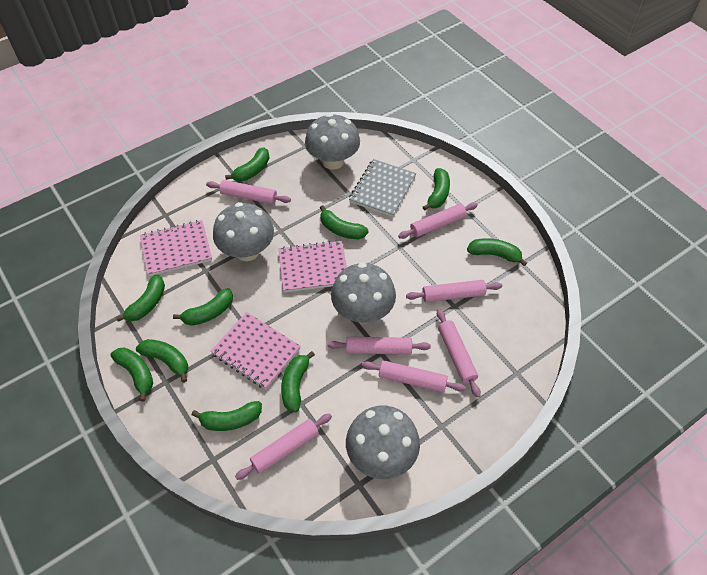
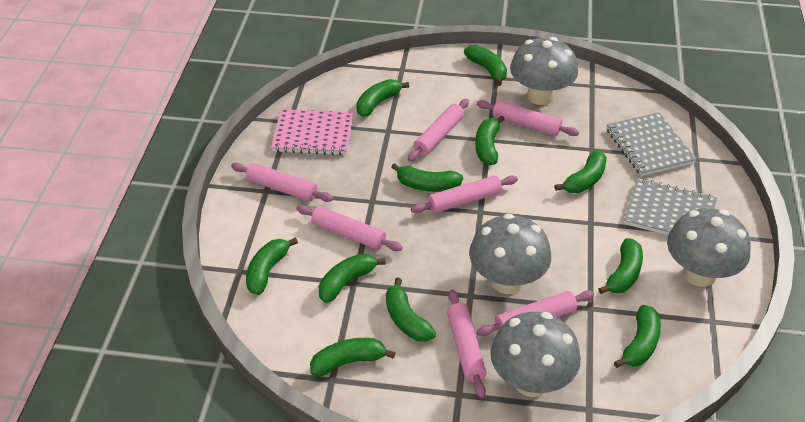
green banana: 10 -> 11
grey notebook: 1 -> 2
pink notebook: 3 -> 1

